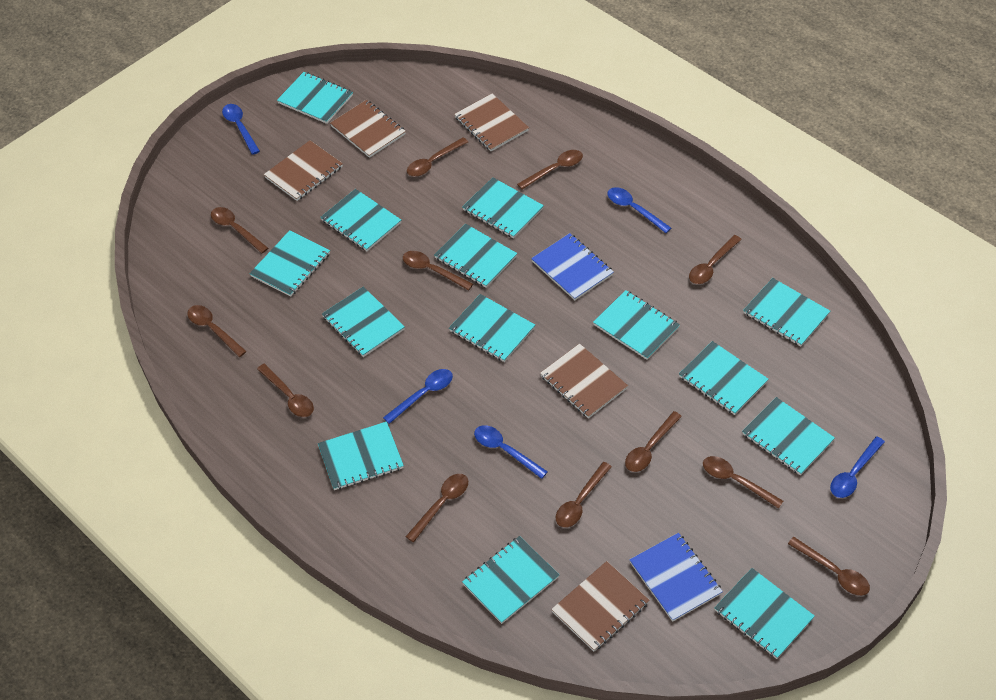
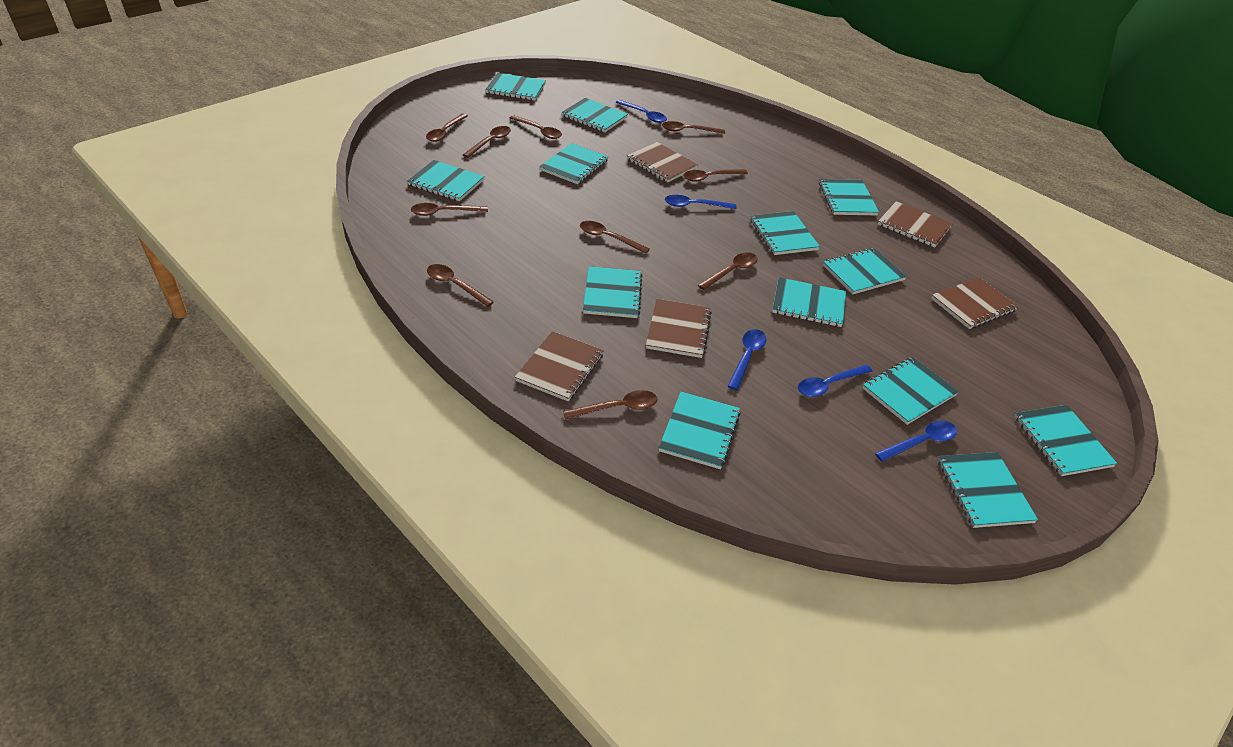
blue notebook: 2 -> 0
brown spoon: 12 -> 10
turquoise notebook: 14 -> 13

